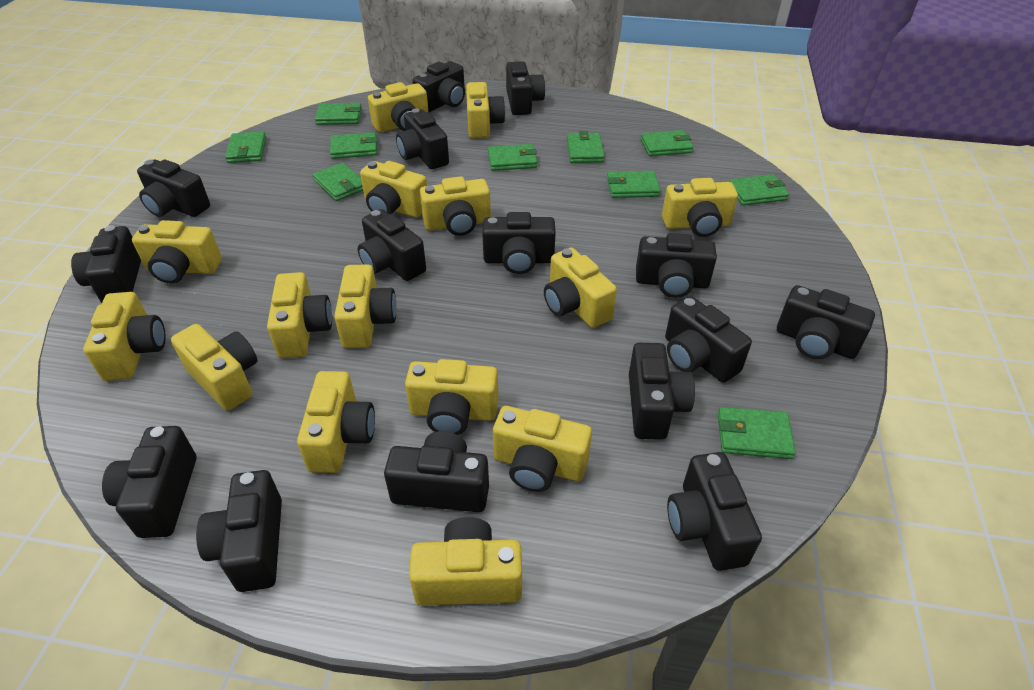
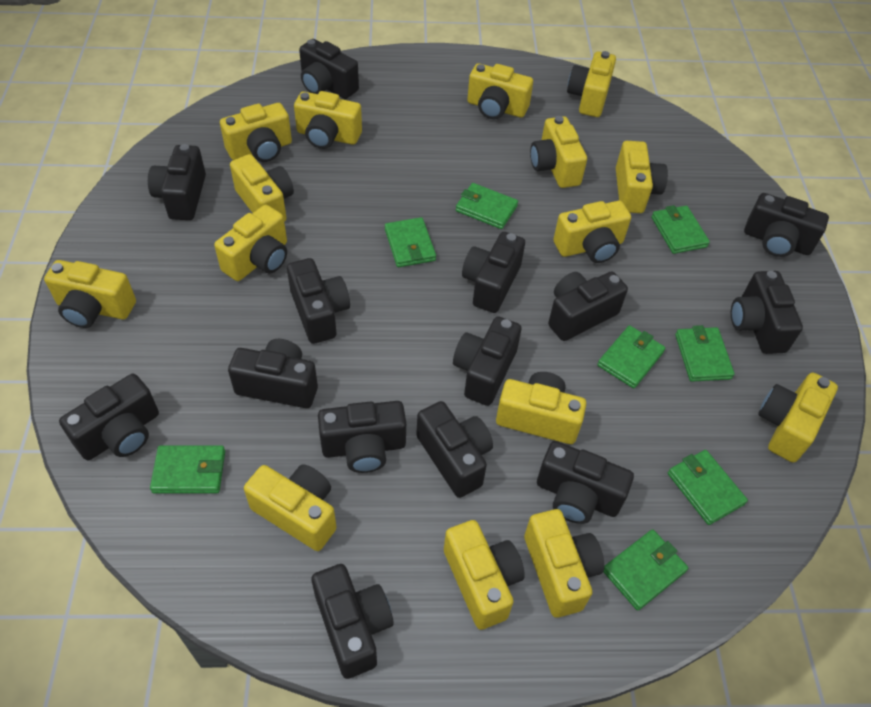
black camera: 15 -> 14
green wallet: 10 -> 8

